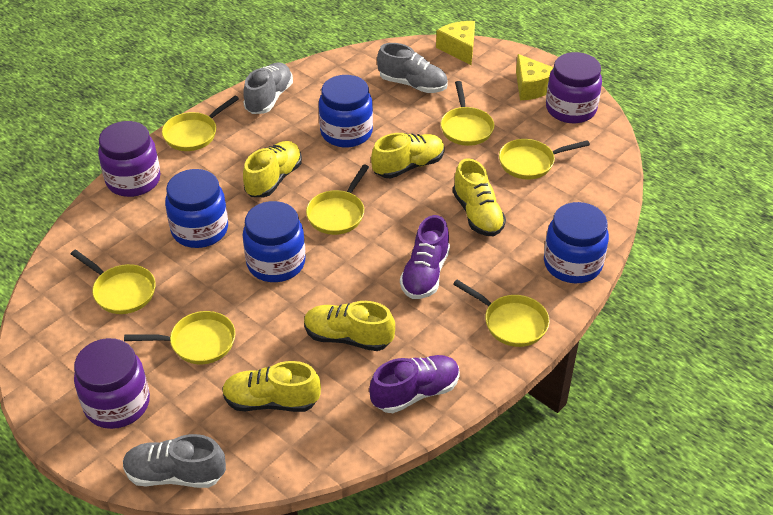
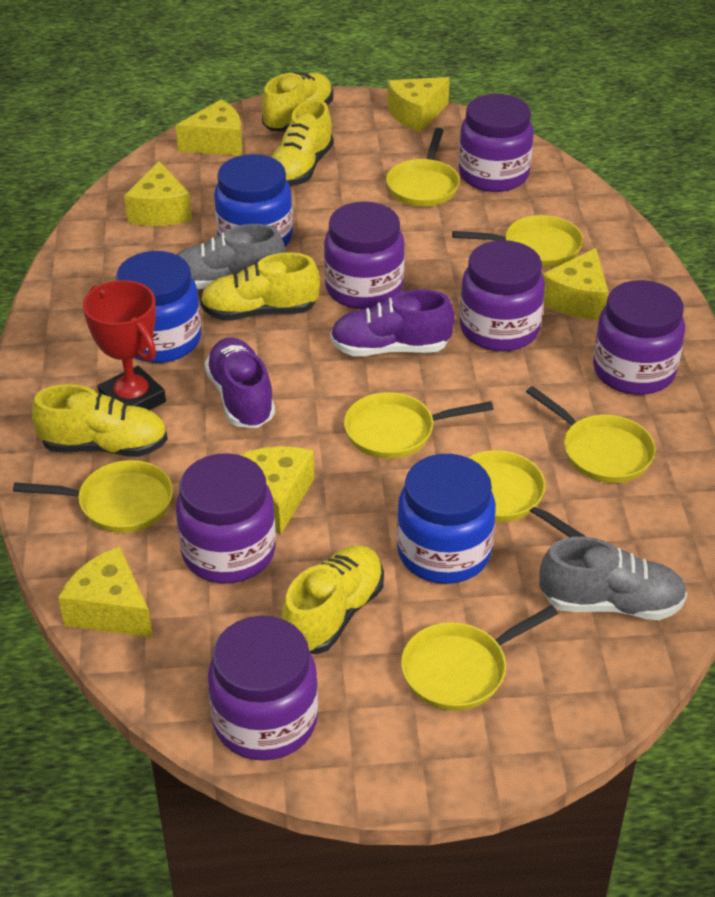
blue jar: 4 -> 3
grey shoe: 3 -> 2
purple jar: 3 -> 6
red trophy: 0 -> 1
yellow cheese: 2 -> 6

